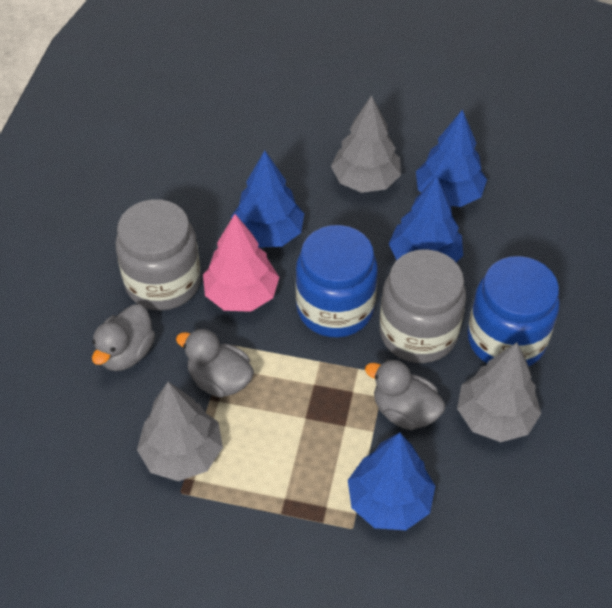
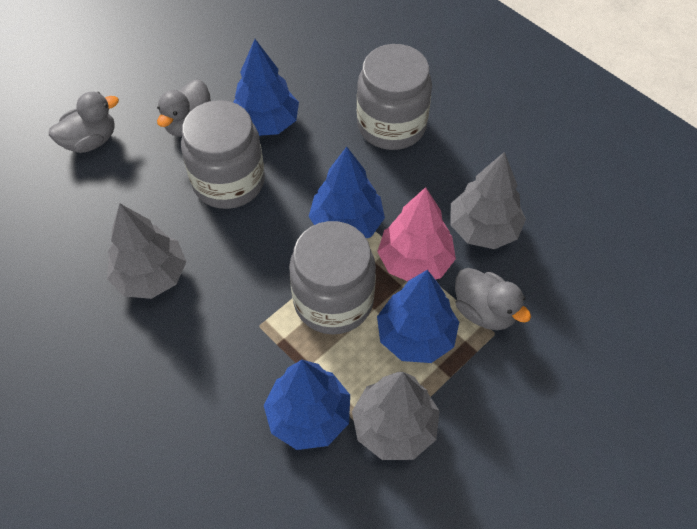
blue jar: 2 -> 0
grey jar: 2 -> 3

